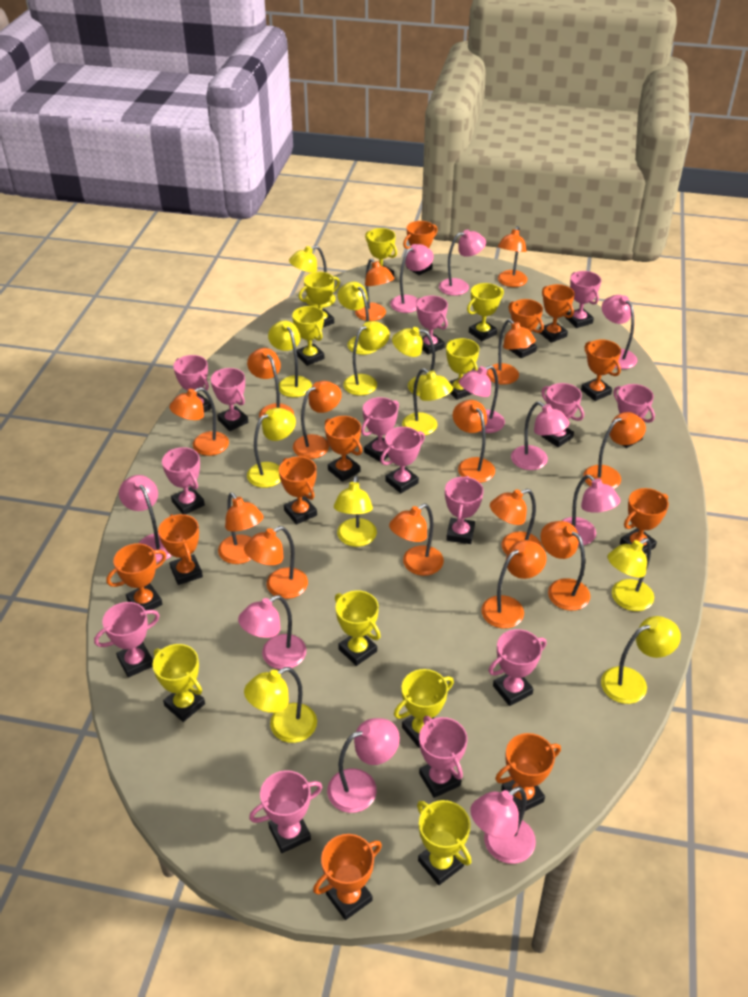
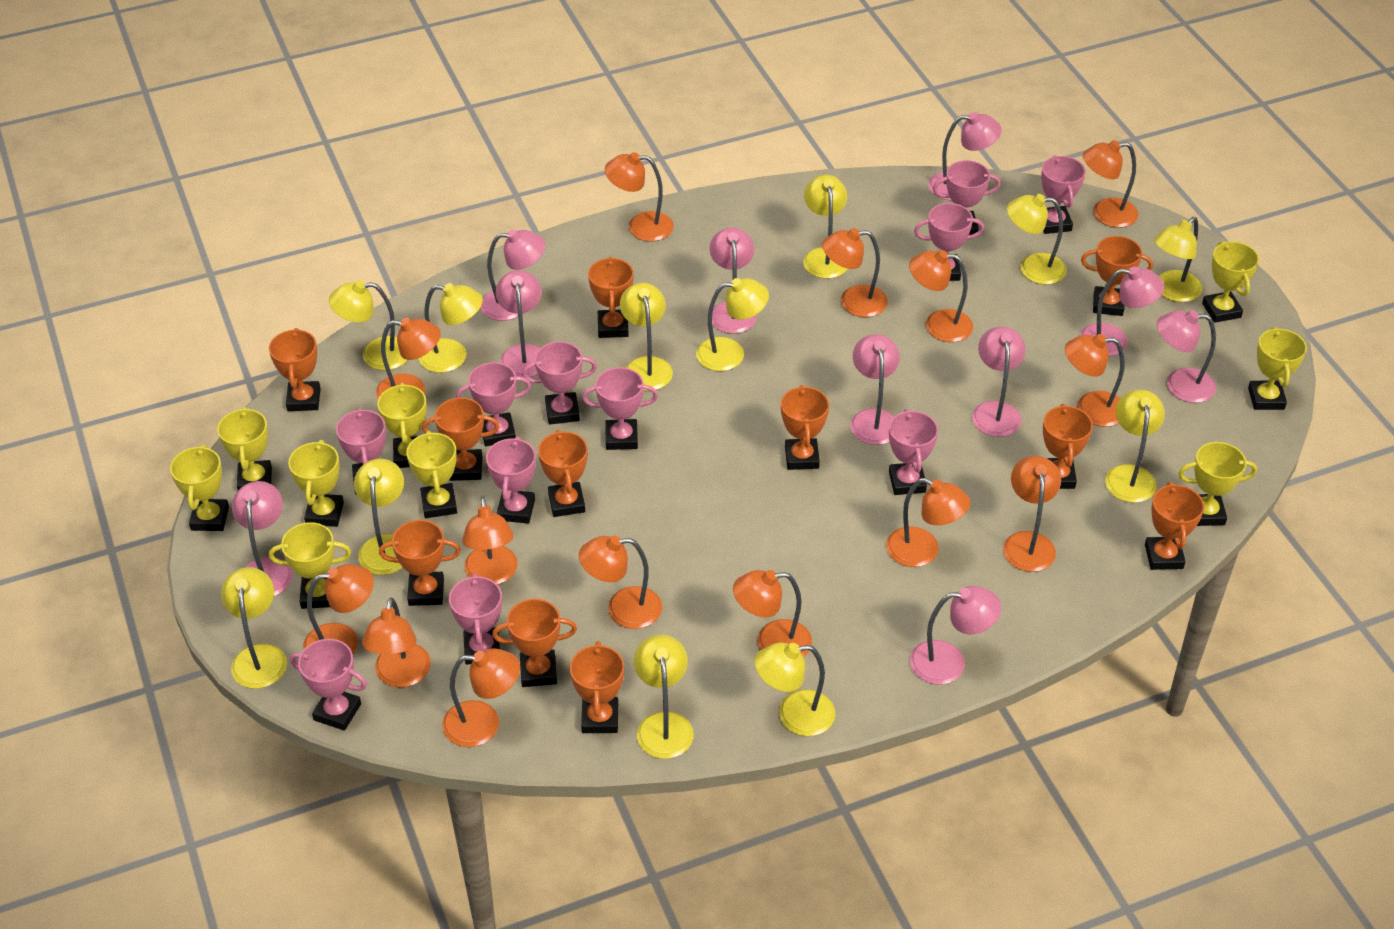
pink trophy: 14 -> 11
yellow lamp: 11 -> 12

